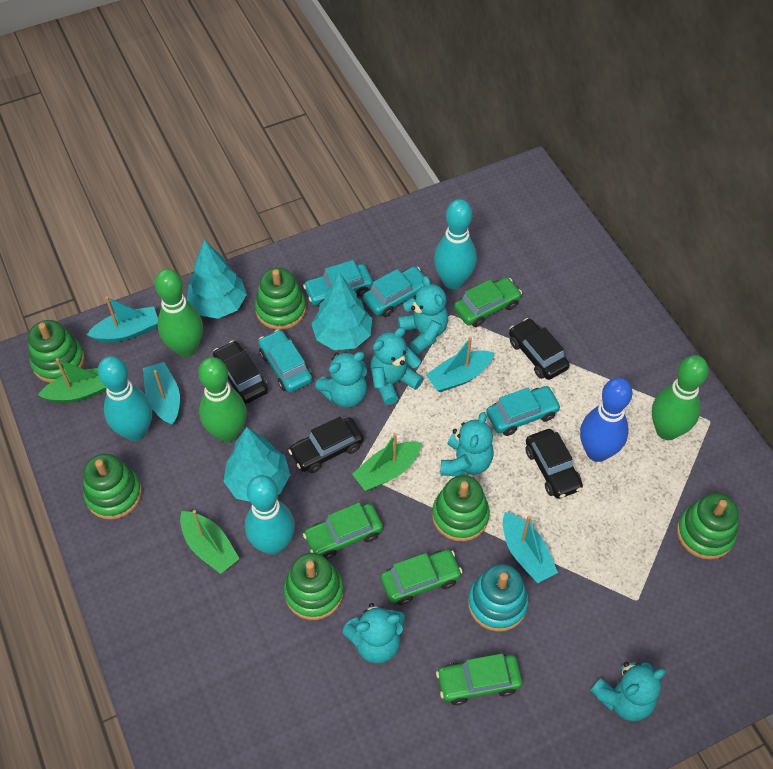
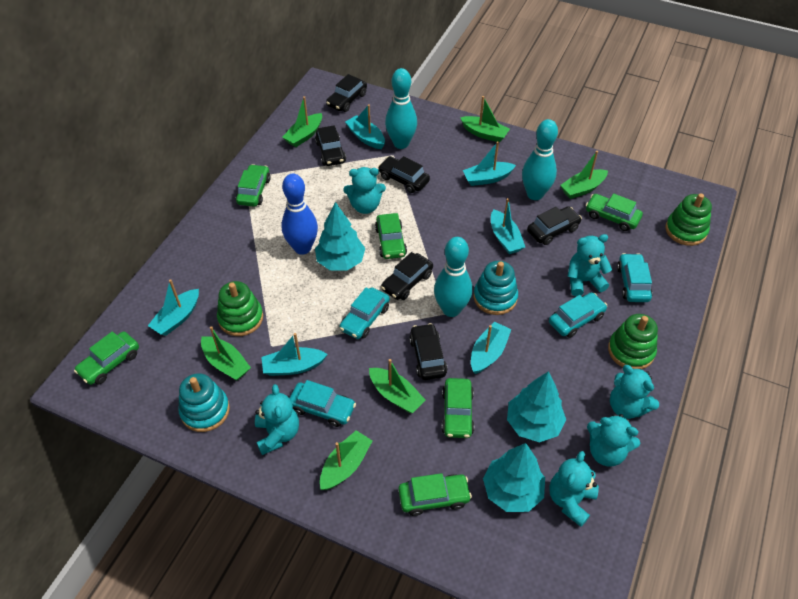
black car: 4 -> 6
green boat: 3 -> 6
green bowling pin: 3 -> 0
green car: 4 -> 6
green stacking toy: 6 -> 3
turquoise boat: 4 -> 6
turquoise stacking toy: 1 -> 2

